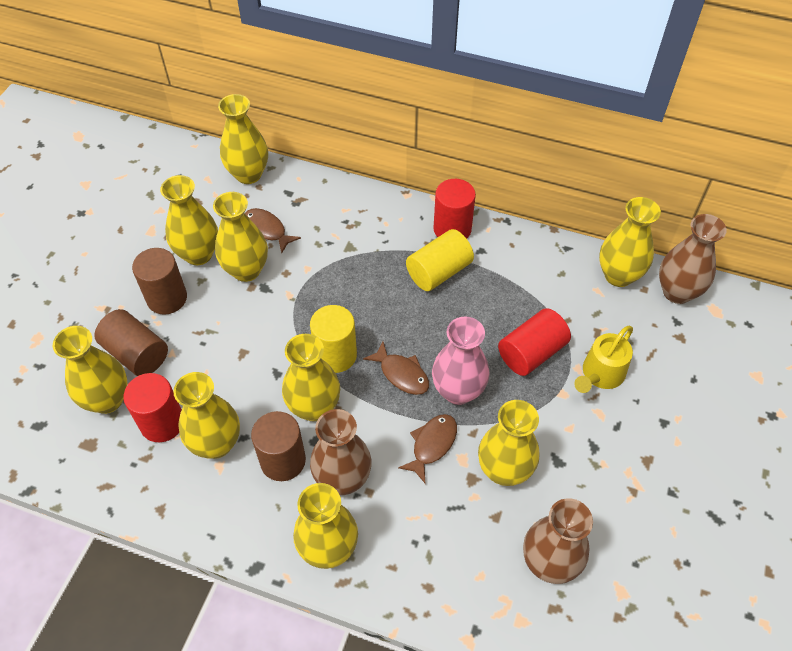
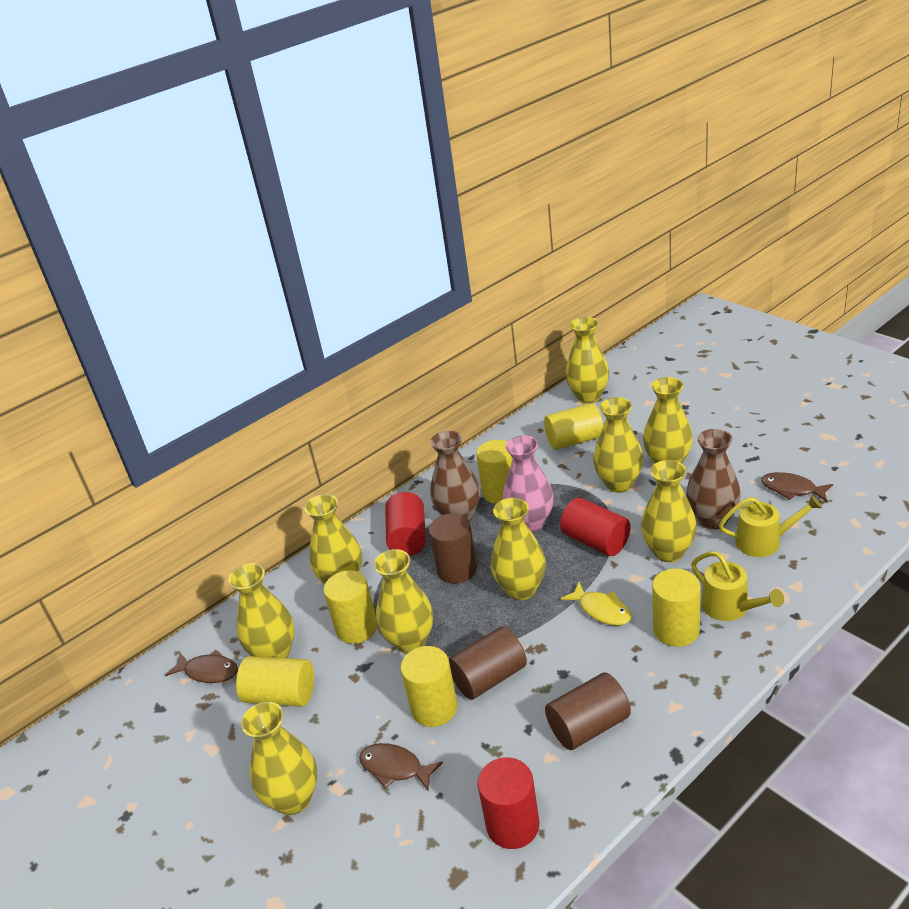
brown vase: 3 -> 2
yellow cylinder: 2 -> 6
yellow fish: 0 -> 1
yellow watering can: 1 -> 2

